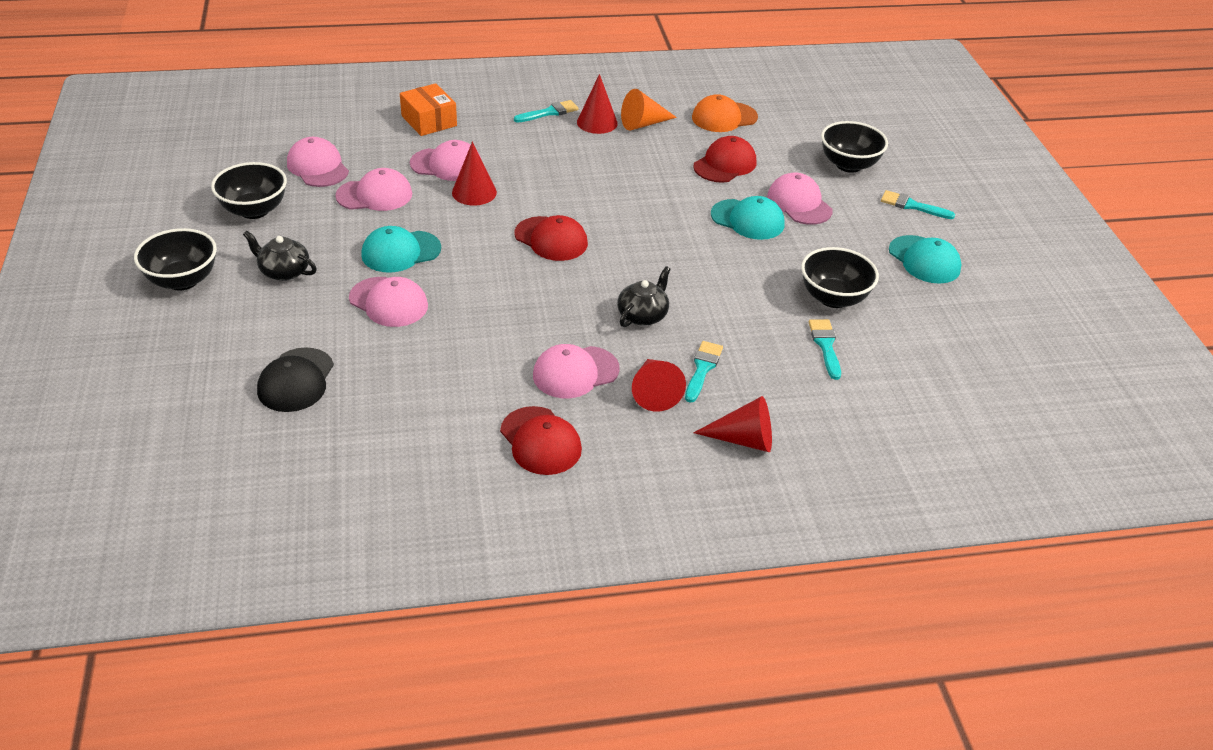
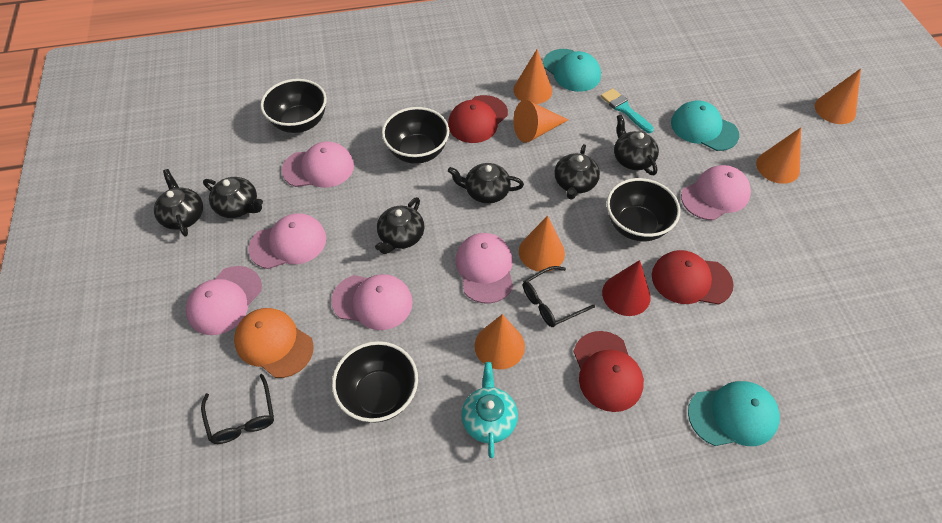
black cap: 1 -> 0
black glasses: 0 -> 2
black teapot: 2 -> 6
orange box: 1 -> 0
orange cone: 1 -> 6
red cone: 4 -> 1
turquoise brush: 4 -> 1
turquoise teapot: 0 -> 1

